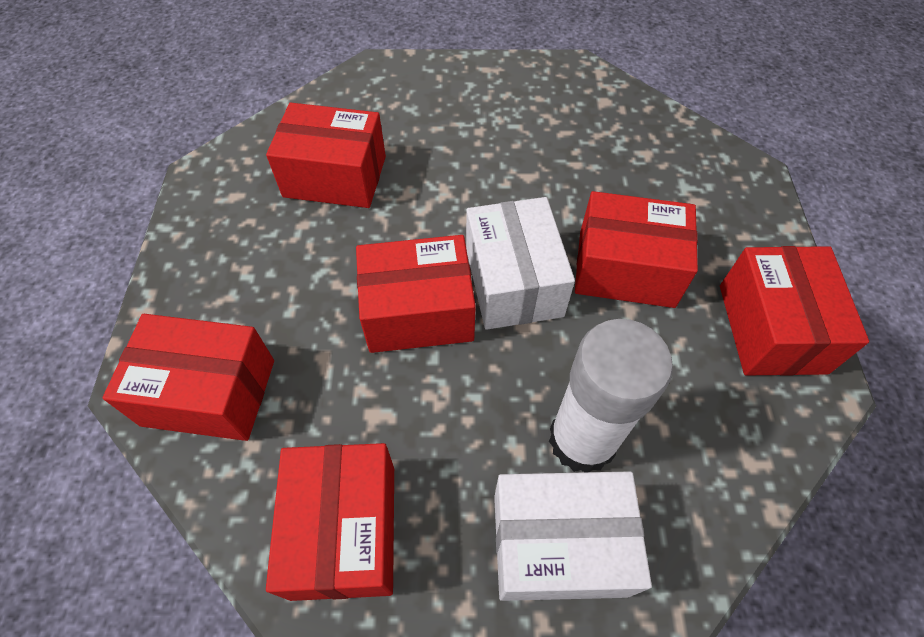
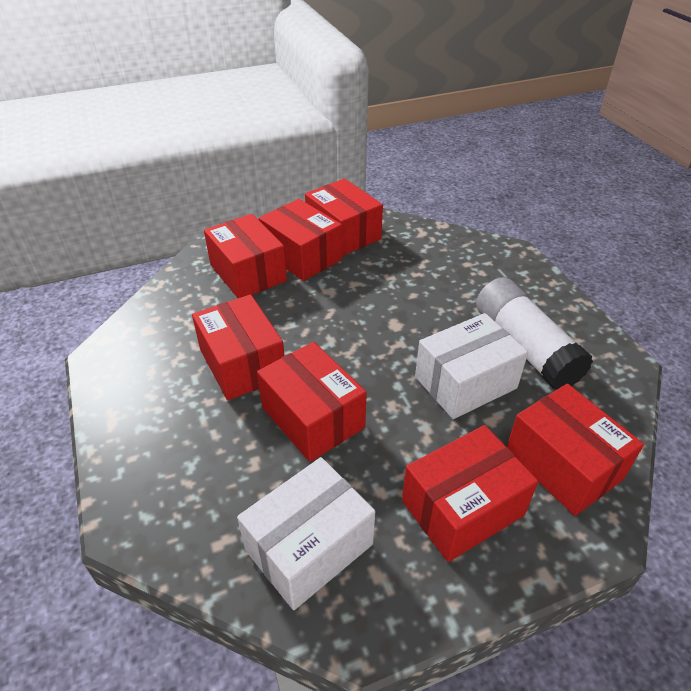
red box: 6 -> 7

